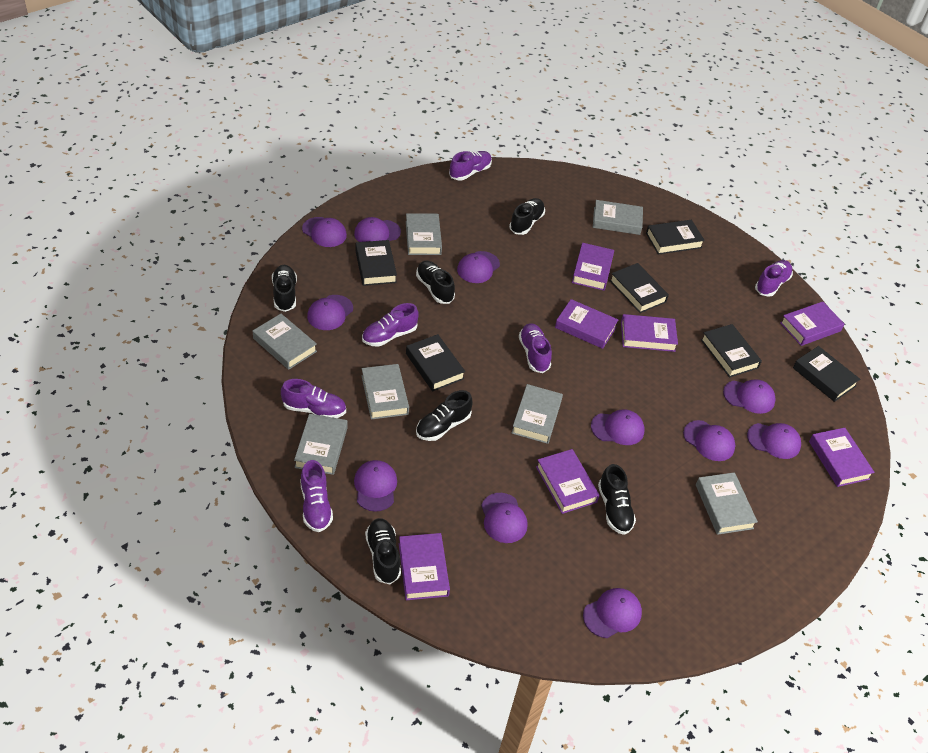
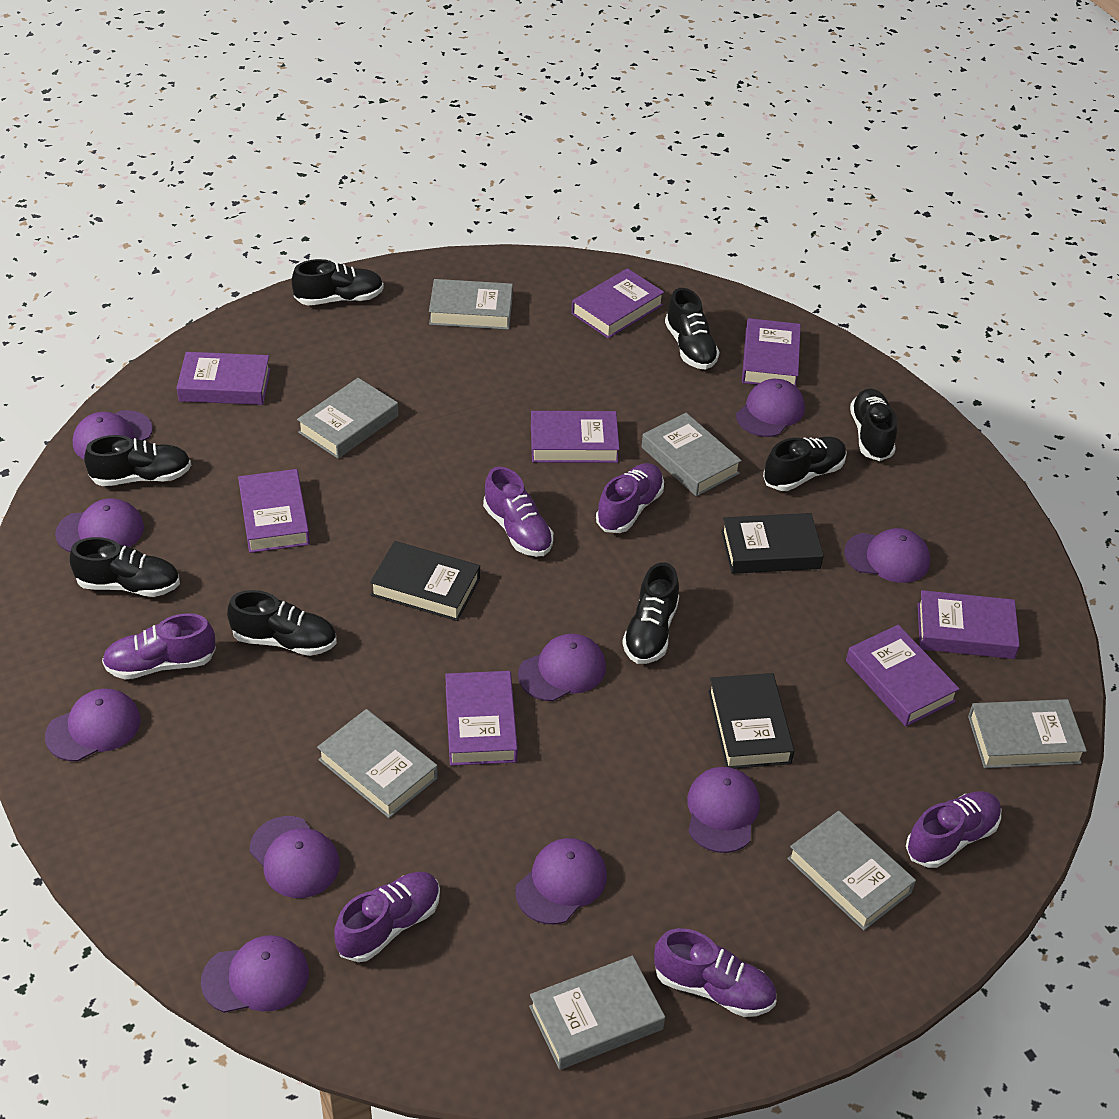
black book: 6 -> 3
black shoe: 6 -> 8
purple book: 7 -> 8
purple cap: 11 -> 10

